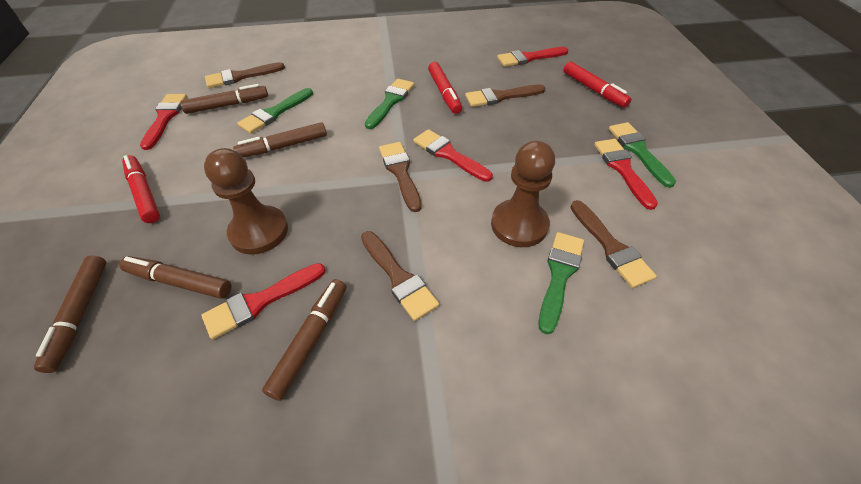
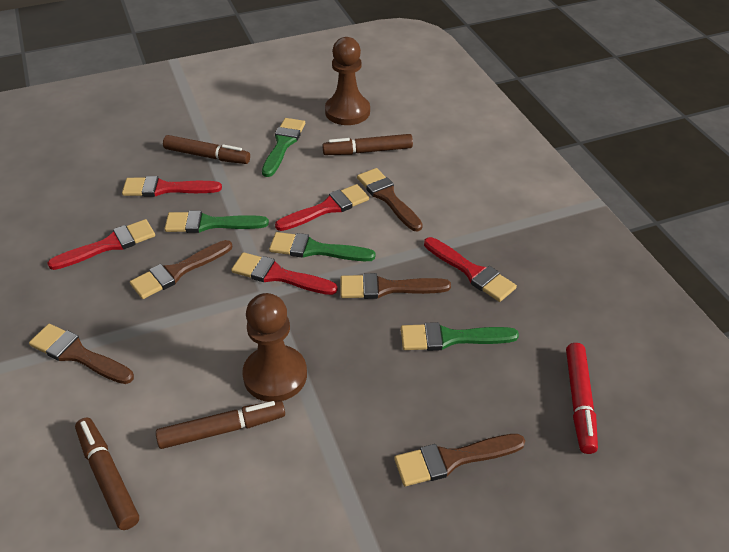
brown marker: 5 -> 4
red marker: 3 -> 1

